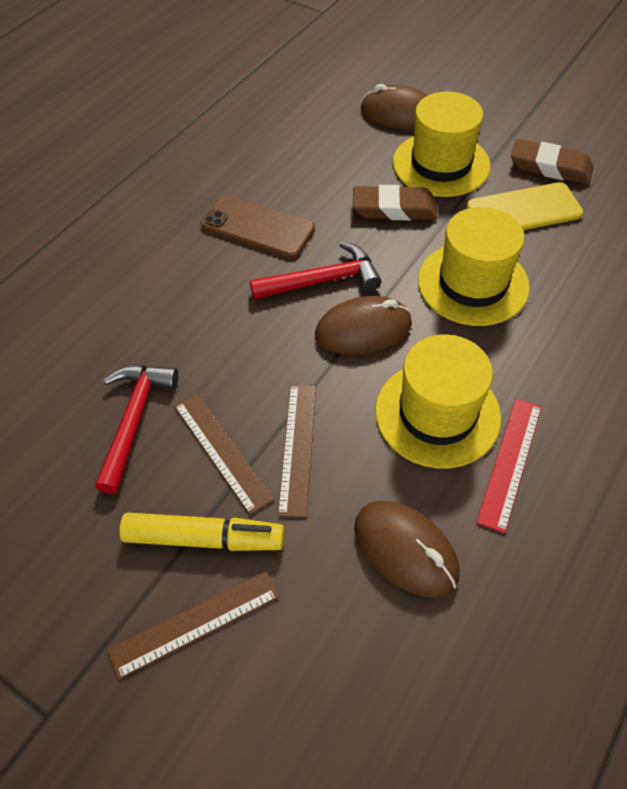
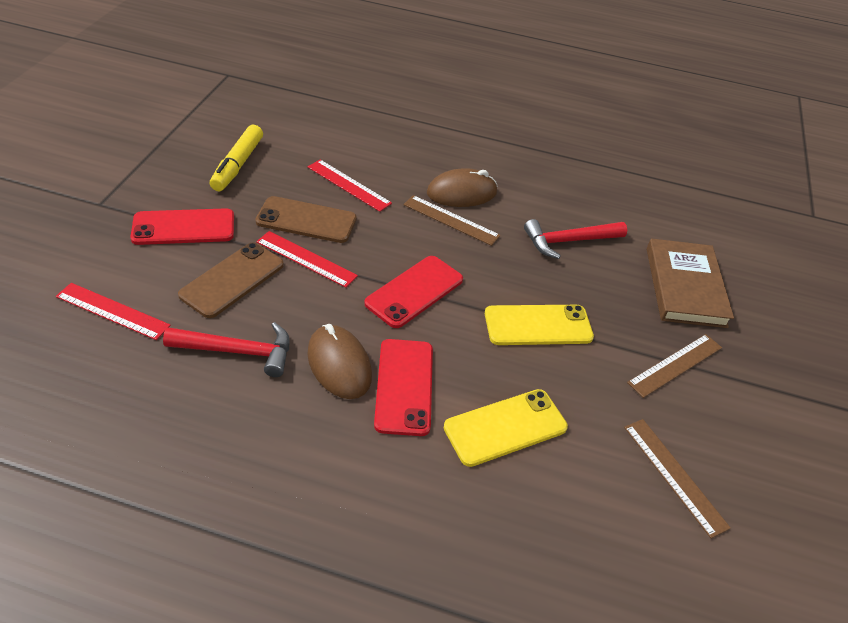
brown book: 0 -> 1
brown eraser: 2 -> 0
brown mouse: 3 -> 2
brown phone: 1 -> 2
red phone: 0 -> 3
red ruler: 1 -> 3
yellow hat: 3 -> 0
yellow phone: 1 -> 2

